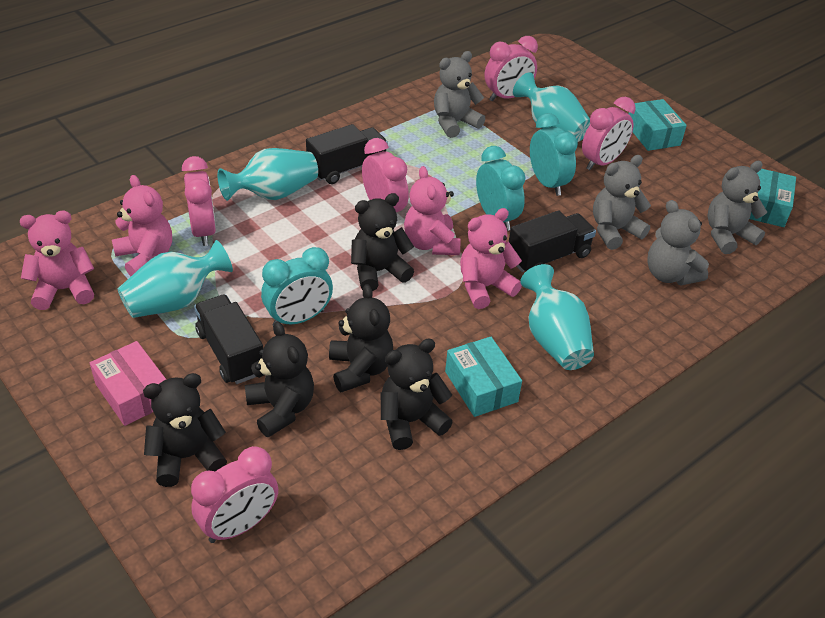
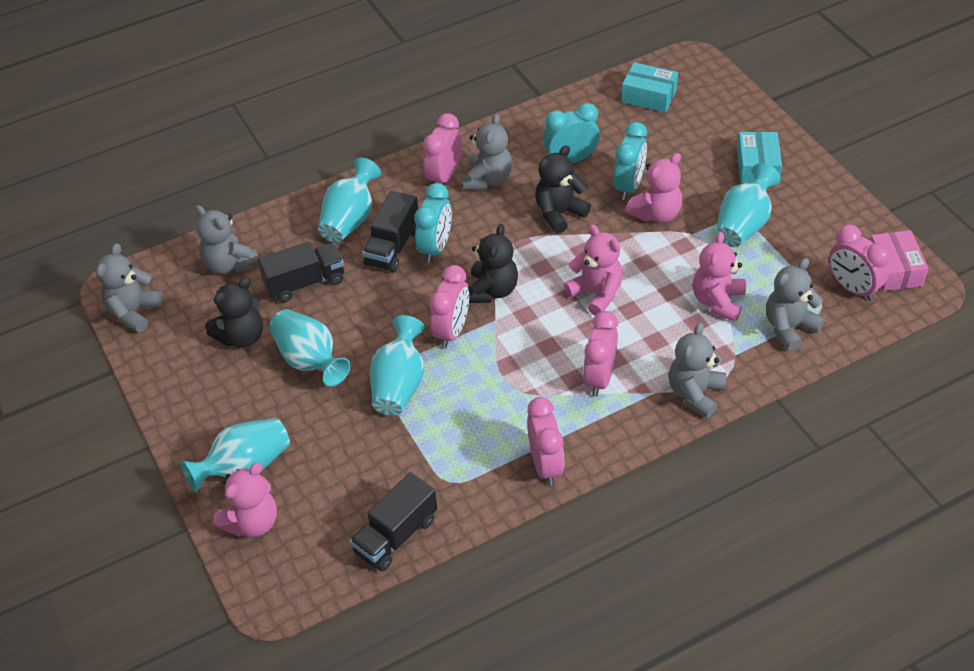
black teddy bear: 5 -> 3
grey teddy bear: 4 -> 5
turquoise box: 3 -> 2
turquoise vase: 4 -> 5

